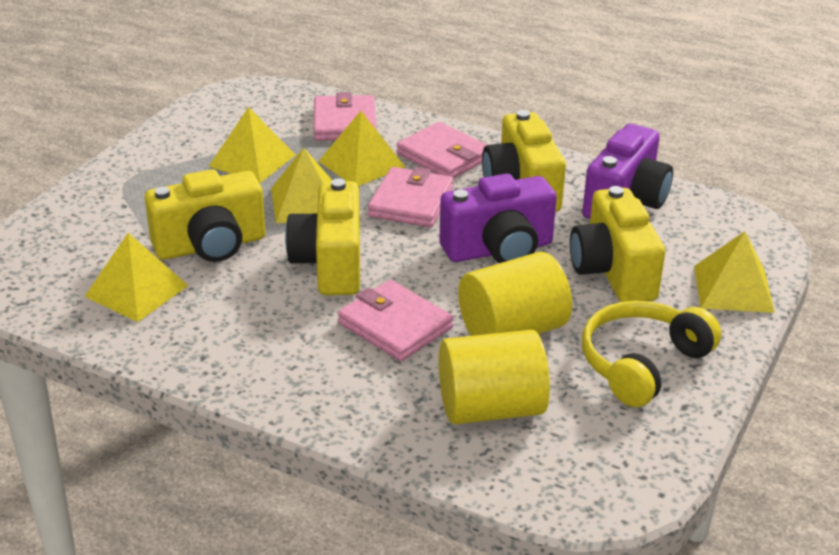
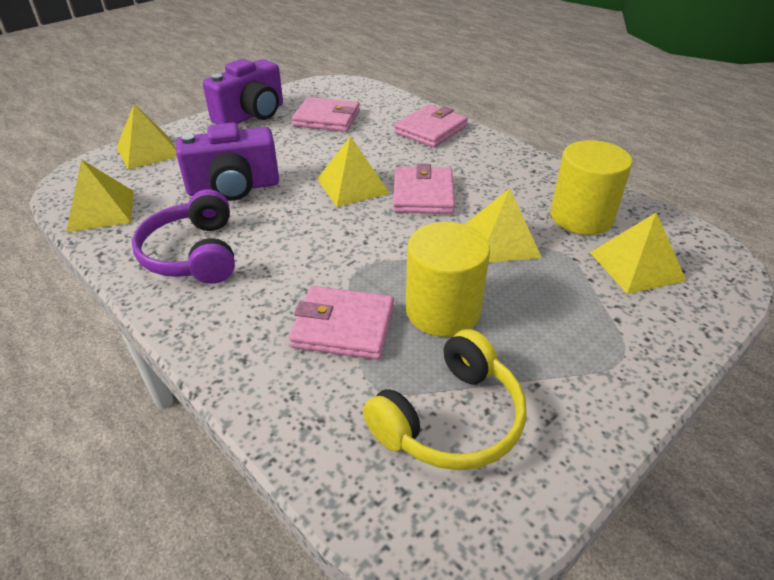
purple headphones: 0 -> 1
yellow camera: 4 -> 0

